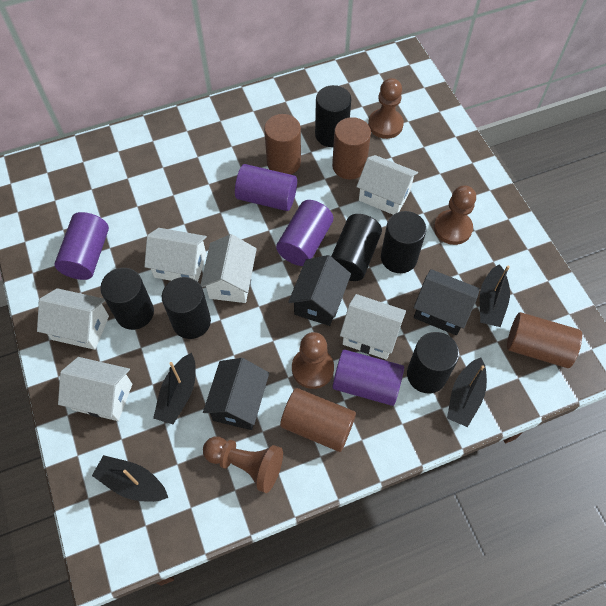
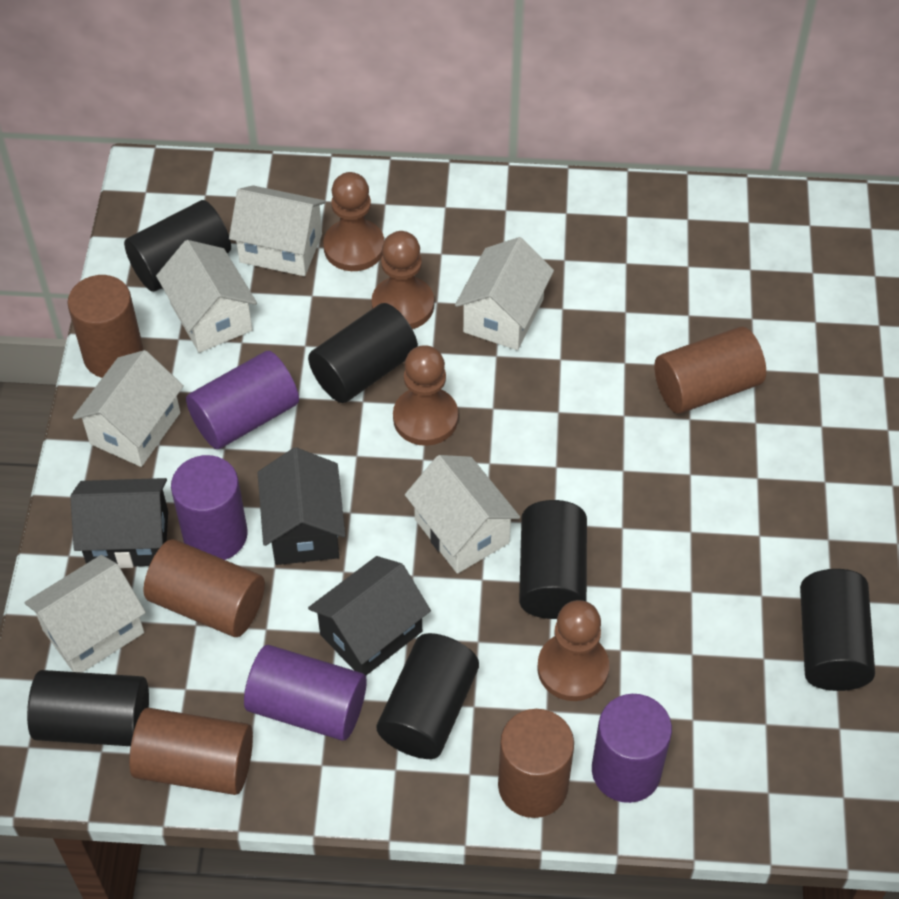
black boat: 4 -> 0
brown cylinder: 4 -> 5

